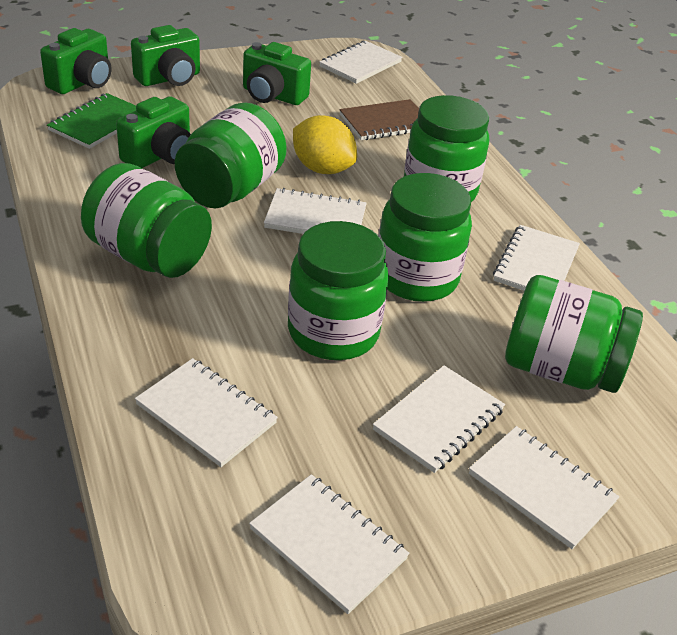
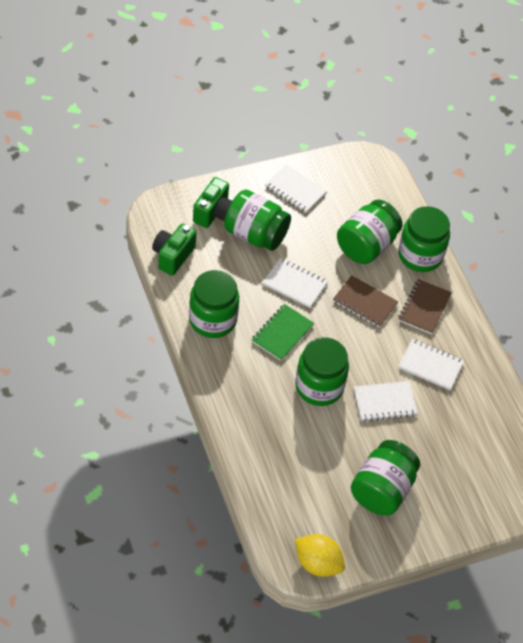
brown notebook: 1 -> 2
green camera: 4 -> 2
white notebook: 7 -> 4

